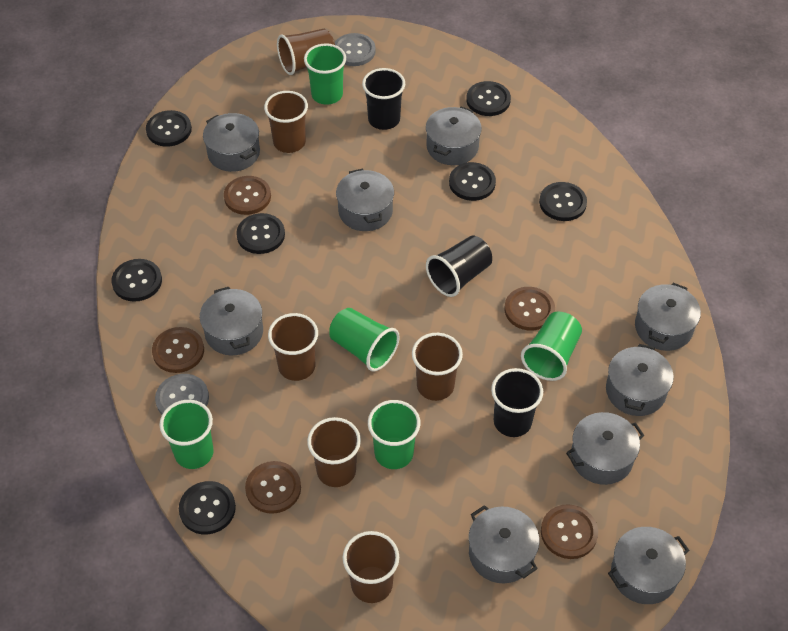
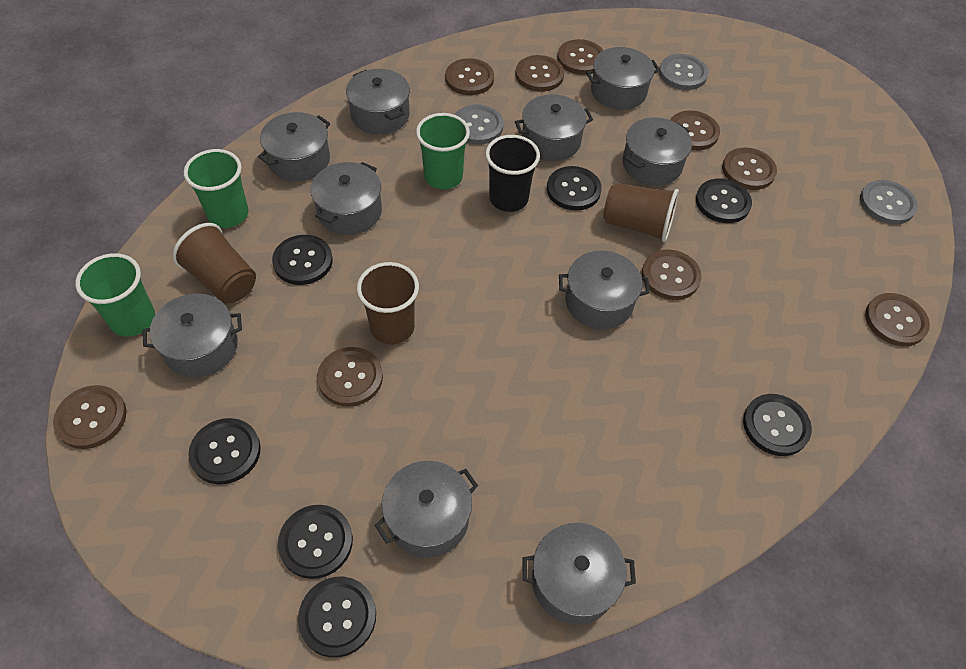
black cup: 3 -> 1
brown button: 5 -> 9
brown cup: 6 -> 3
green cup: 5 -> 3
grey button: 2 -> 3
grey pot: 9 -> 10

